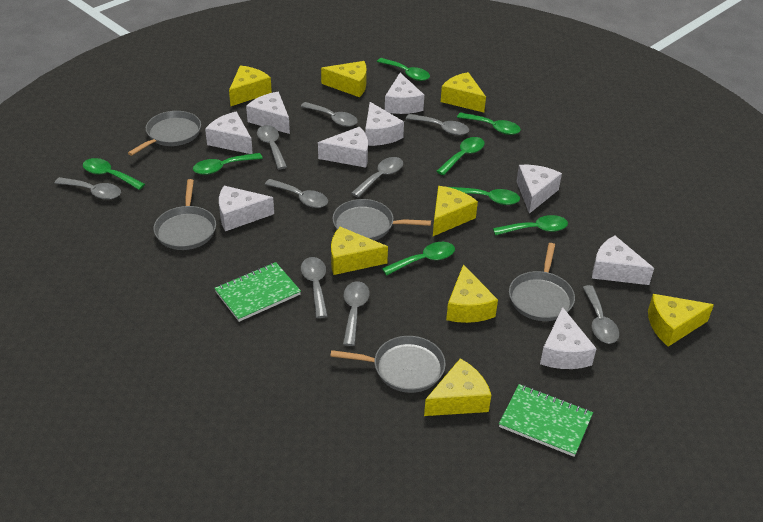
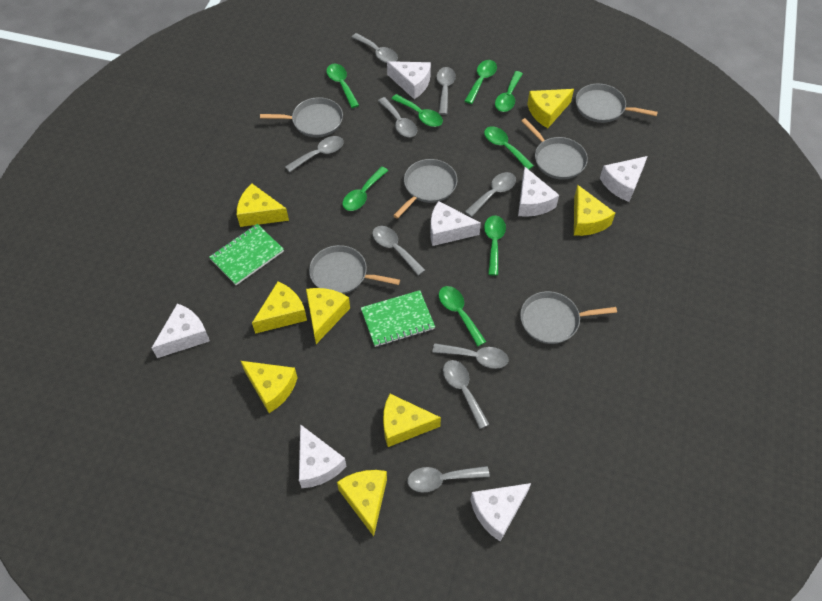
grey pan: 5 -> 6
white cheese: 9 -> 7

